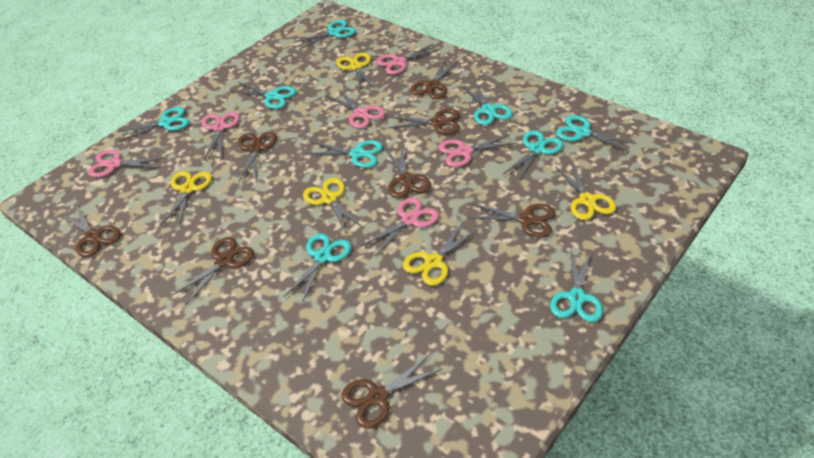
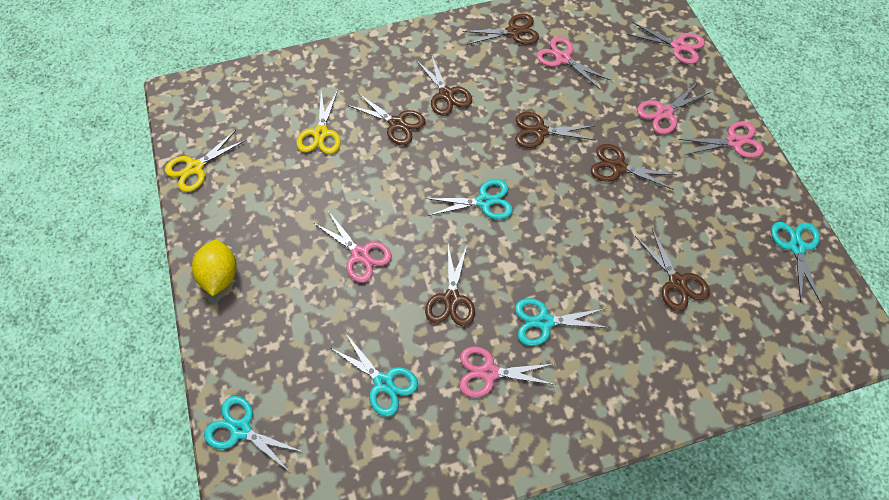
brown scissors: 8 -> 7
turquoise scissors: 9 -> 5
yellow lemon: 0 -> 1
yellow scissors: 5 -> 2

